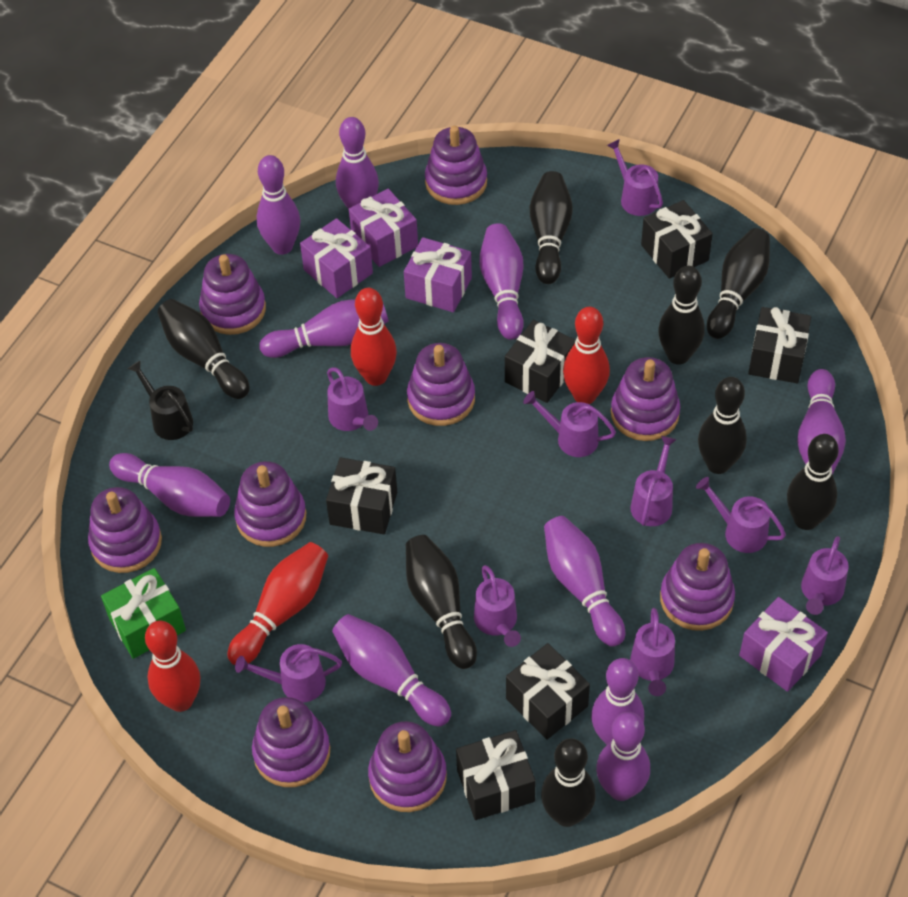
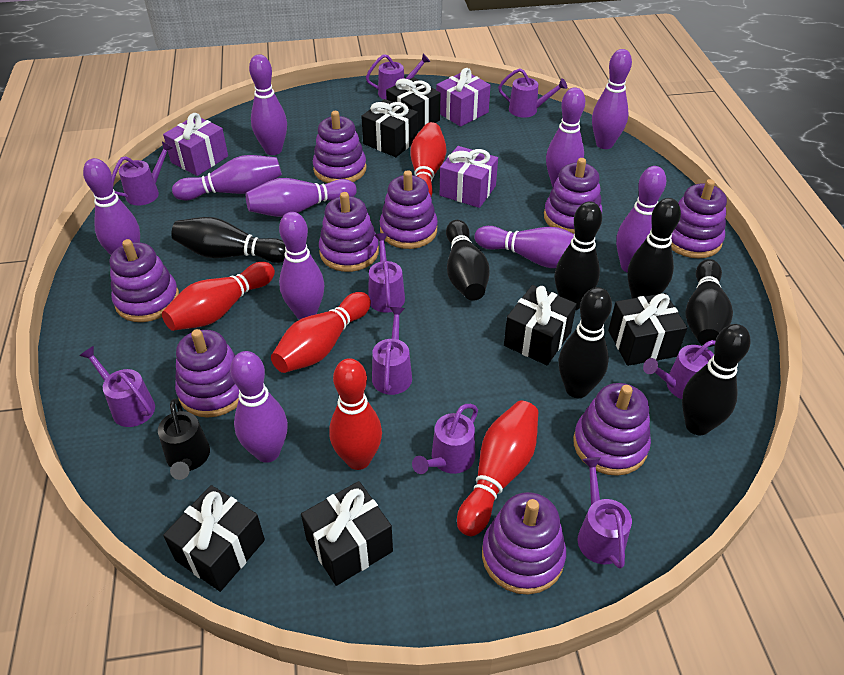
black bowling pin: 8 -> 7
green gift: 1 -> 0
purple gift: 4 -> 3
red bowling pin: 4 -> 5

